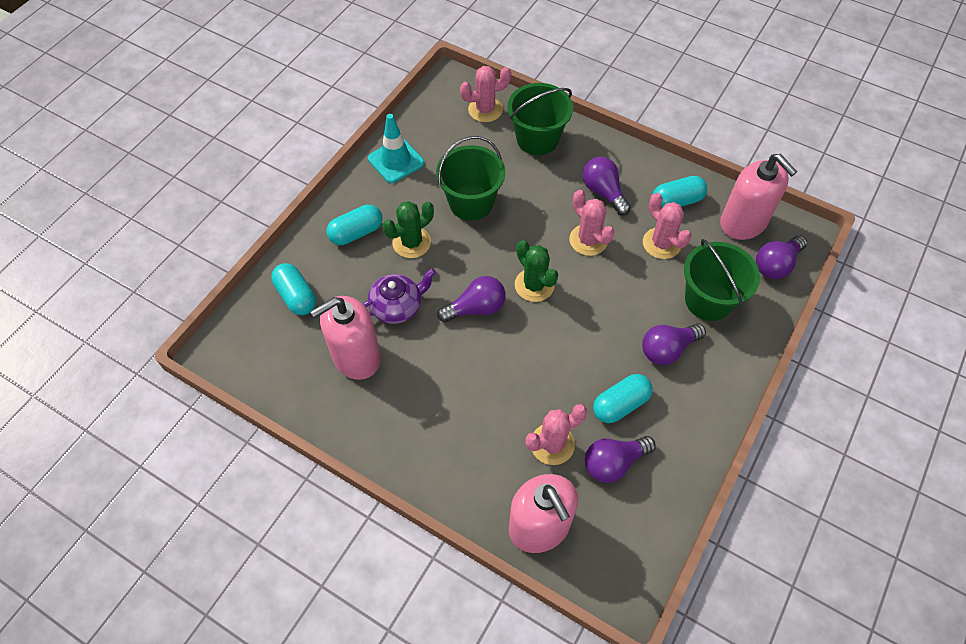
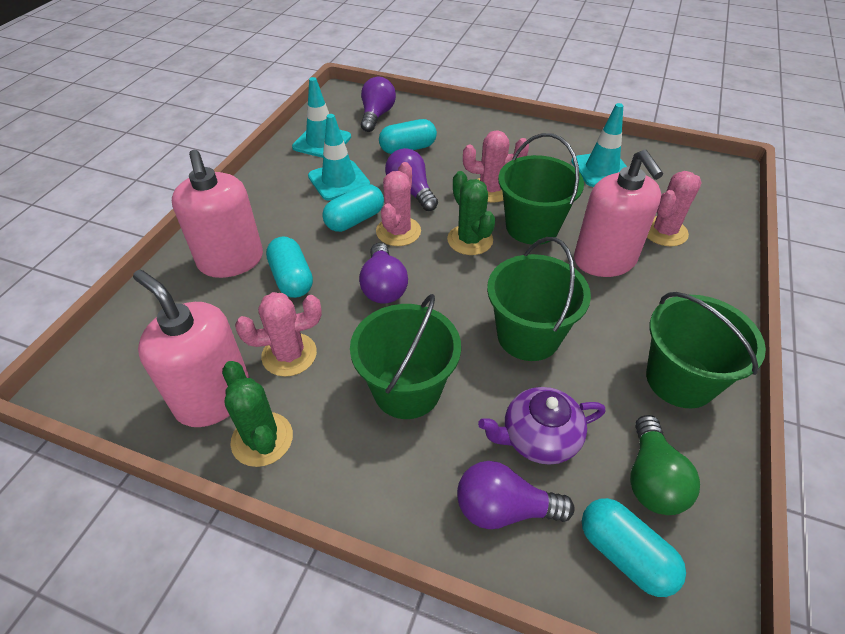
green bucket: 3 -> 4
green light bulb: 0 -> 1
purple light bulb: 5 -> 4
turquoise traffic cone: 1 -> 3

